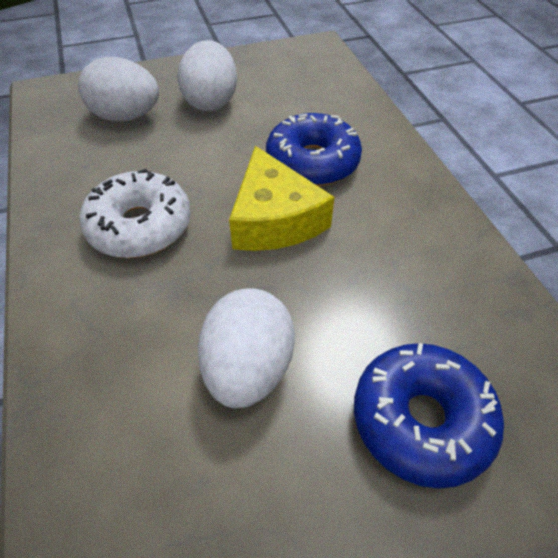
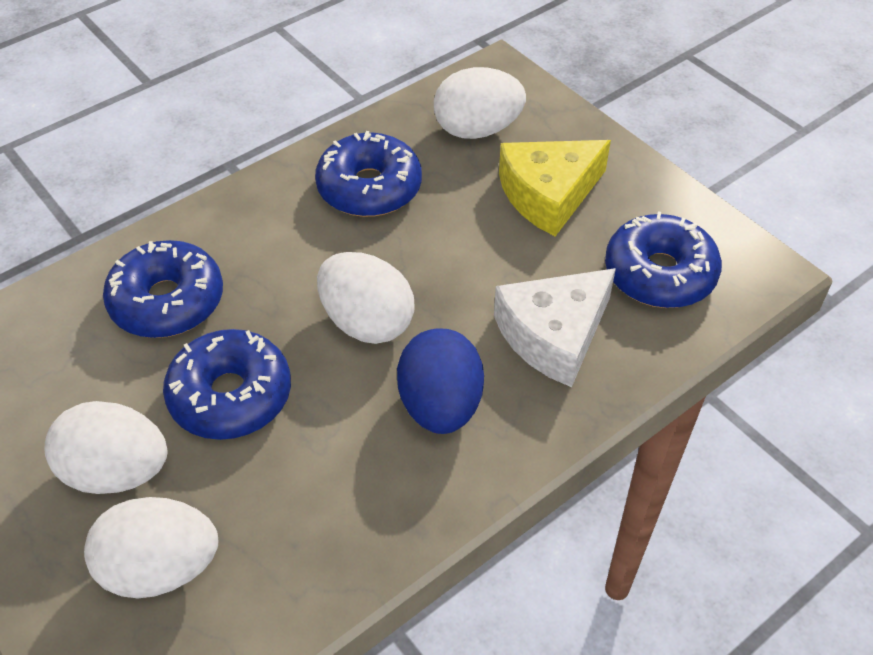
blue donut: 2 -> 4
blue egg: 0 -> 1
white cheese: 0 -> 1
white donut: 1 -> 0
white egg: 3 -> 4

